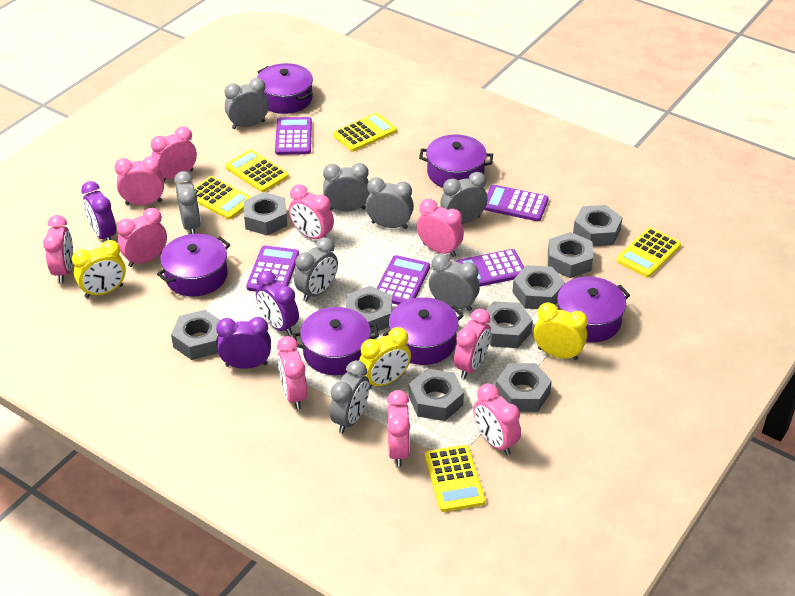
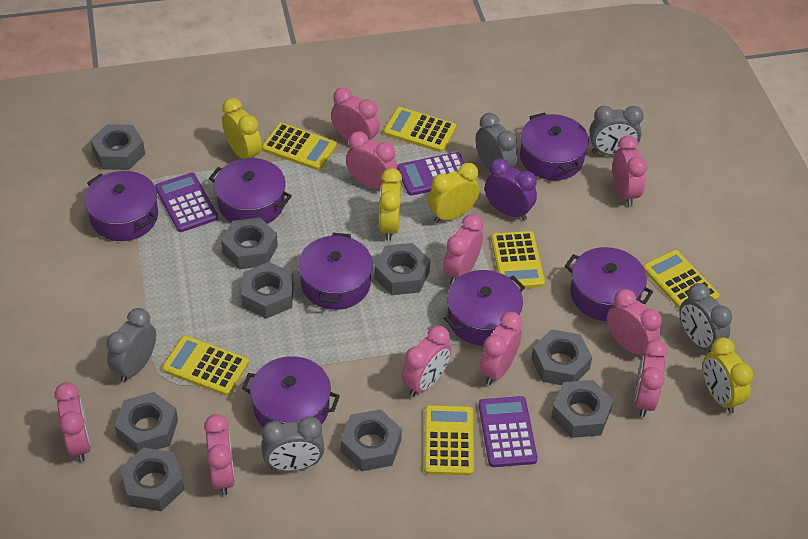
grey clock: 8 -> 5
purple calculator: 5 -> 3
purple clock: 3 -> 1
purple pot: 6 -> 7
yellow calculator: 5 -> 6
yellow clock: 3 -> 4

